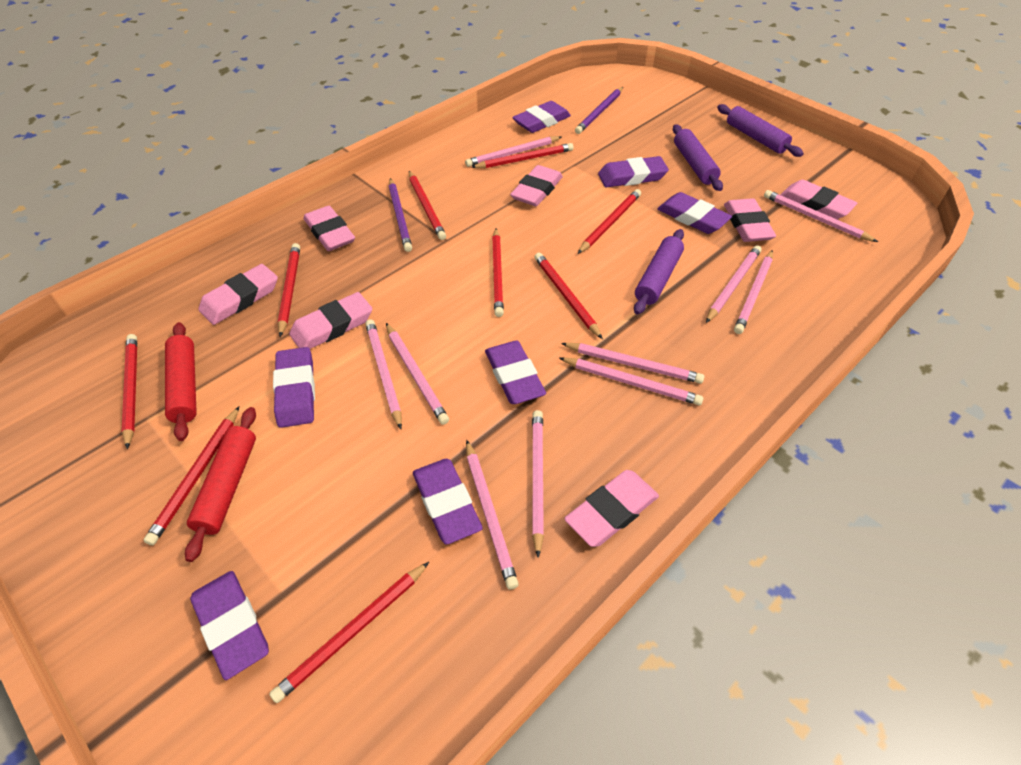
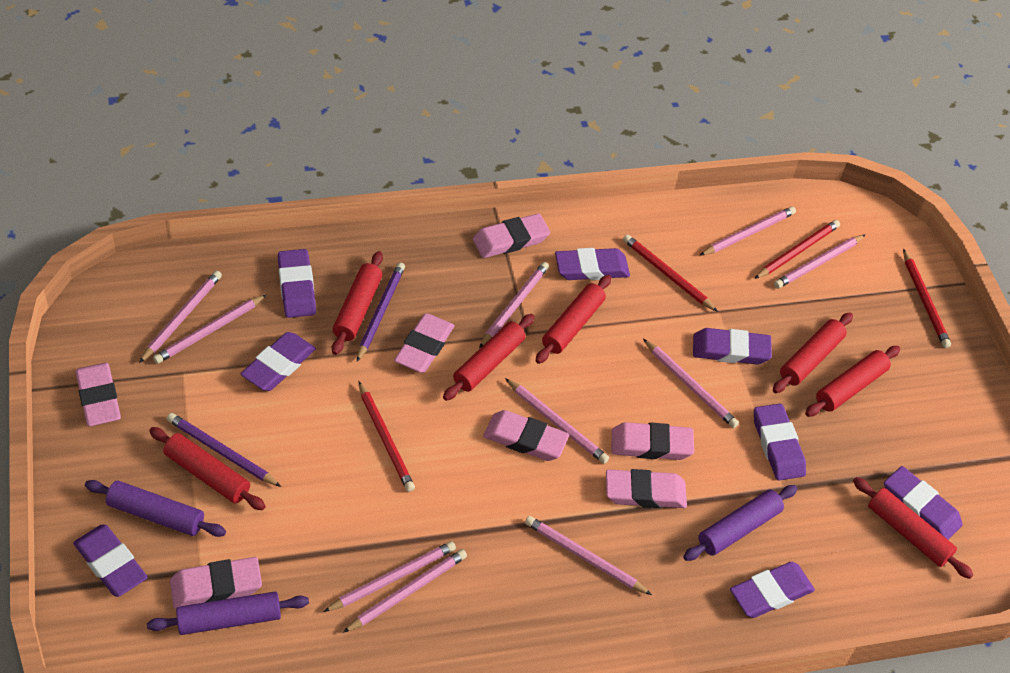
purple eraser: 7 -> 8
red pencil: 9 -> 4
red rolling pin: 2 -> 7

